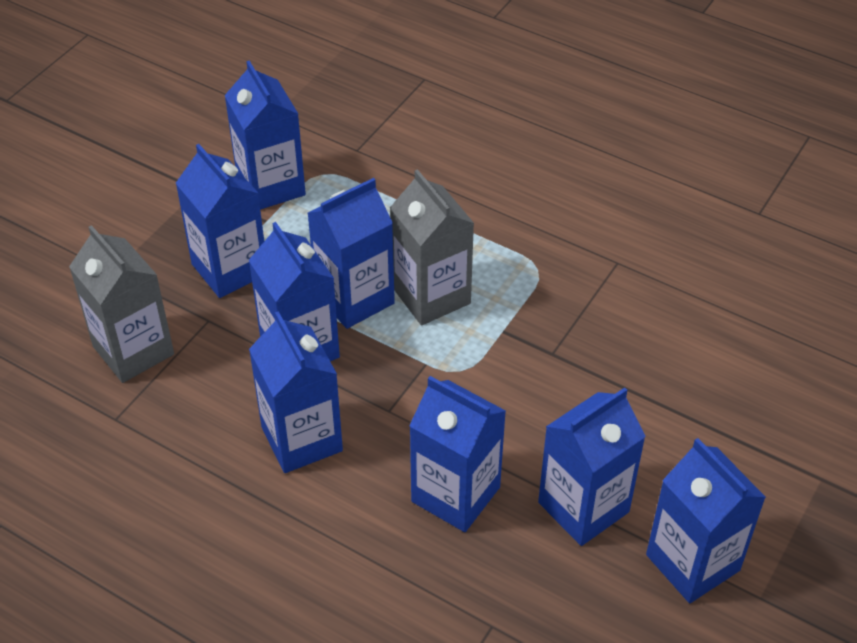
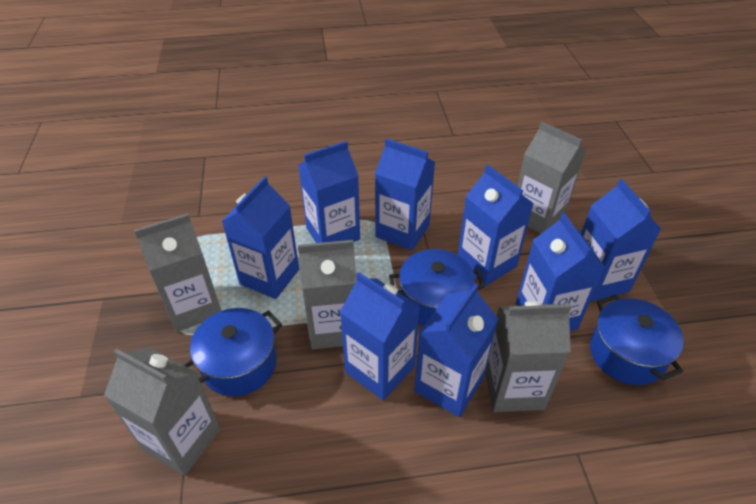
blue pot: 0 -> 3
grey carton: 2 -> 5

